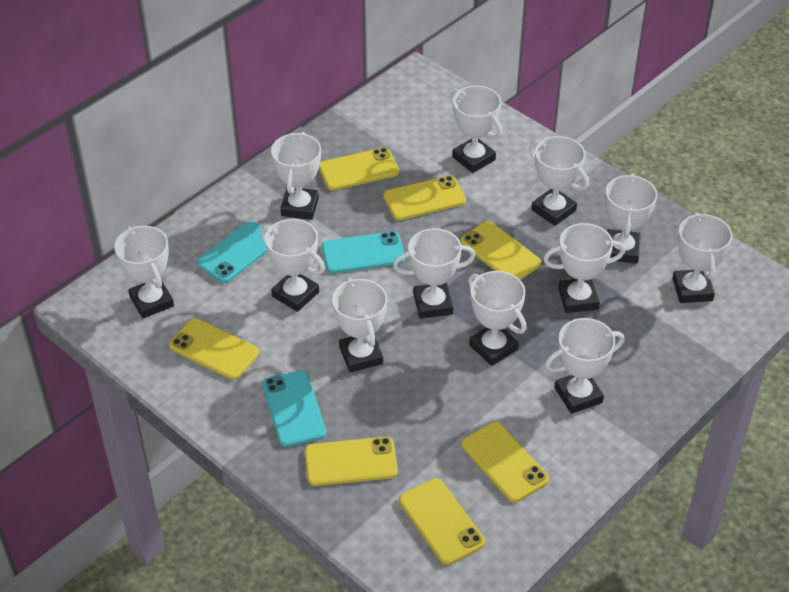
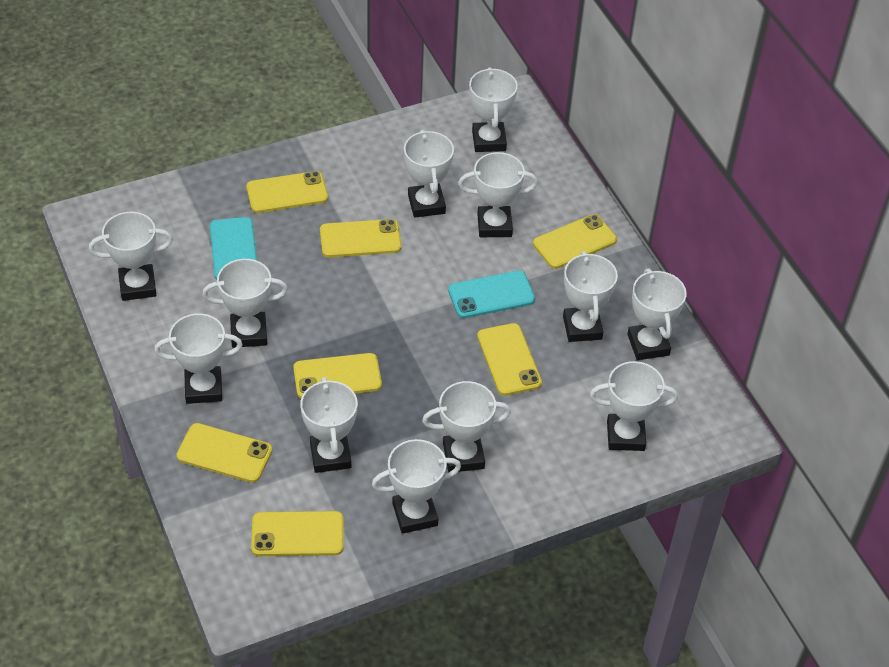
turquoise phone: 3 -> 2

